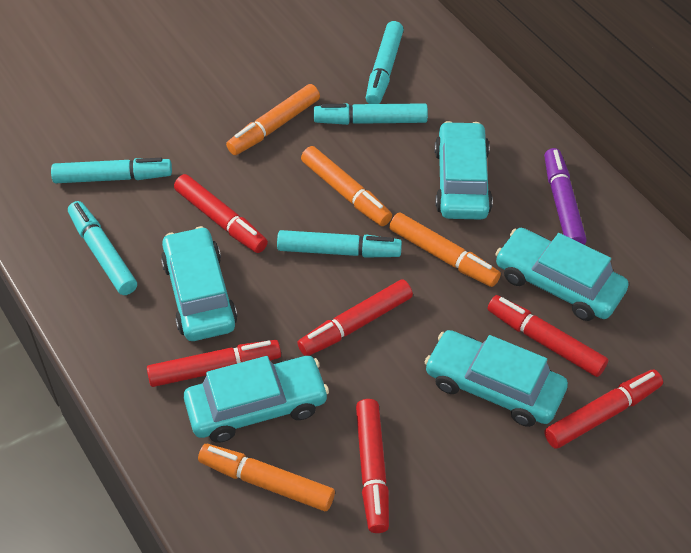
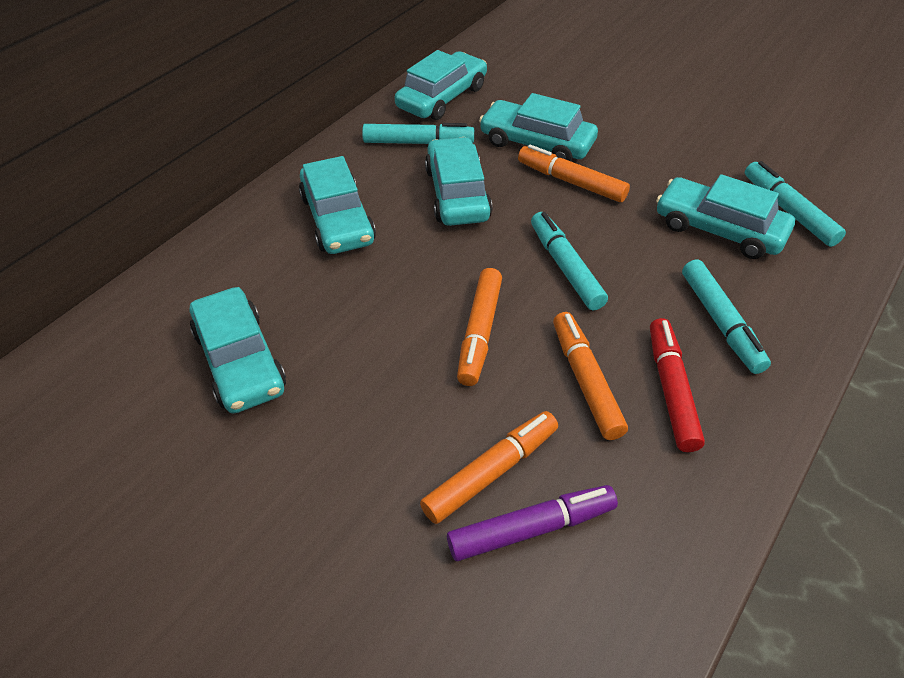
red marker: 6 -> 1
turquoise car: 5 -> 6
turquoise marker: 5 -> 4

